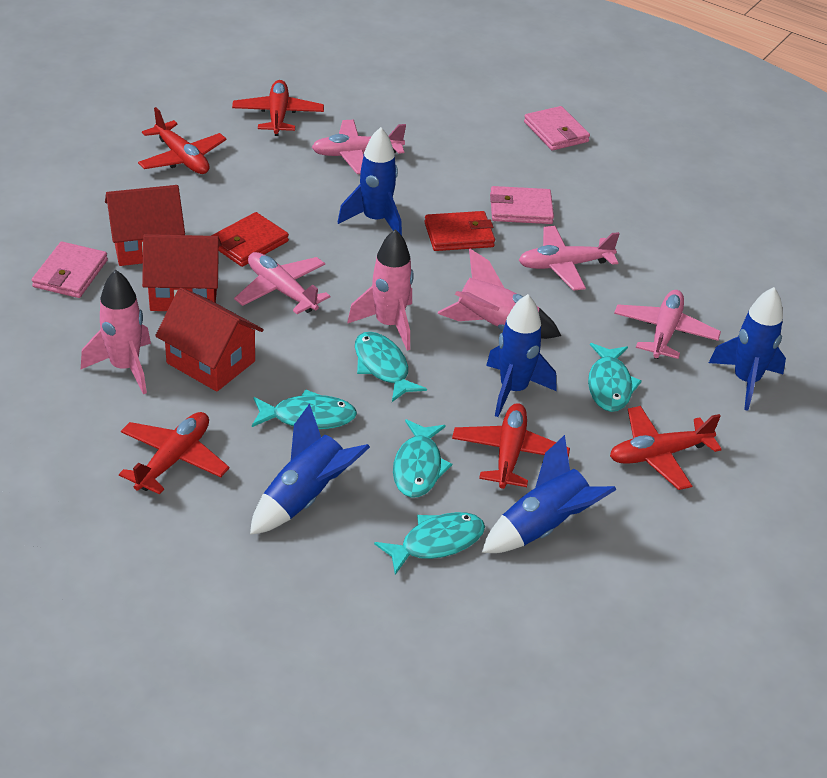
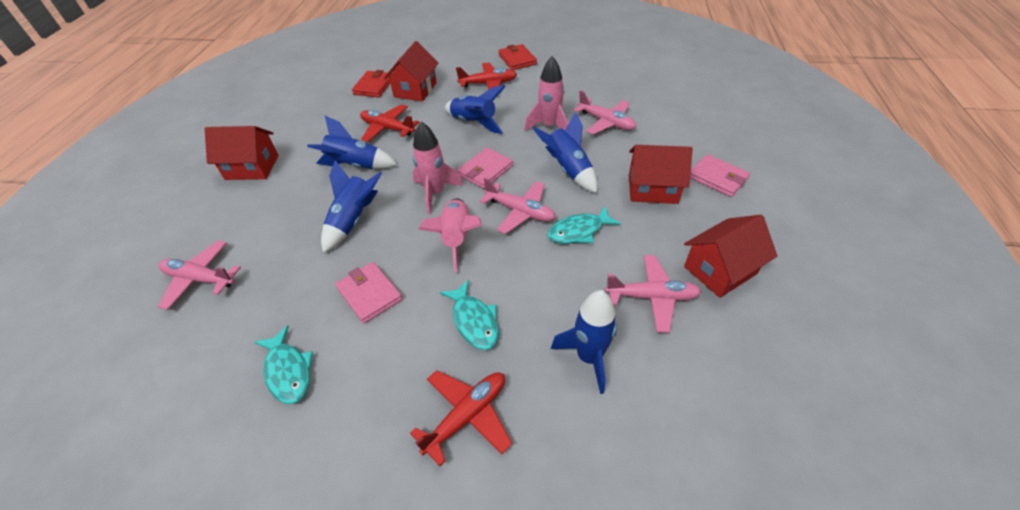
red house: 3 -> 4
red plane: 5 -> 3
turquoise fish: 5 -> 3

